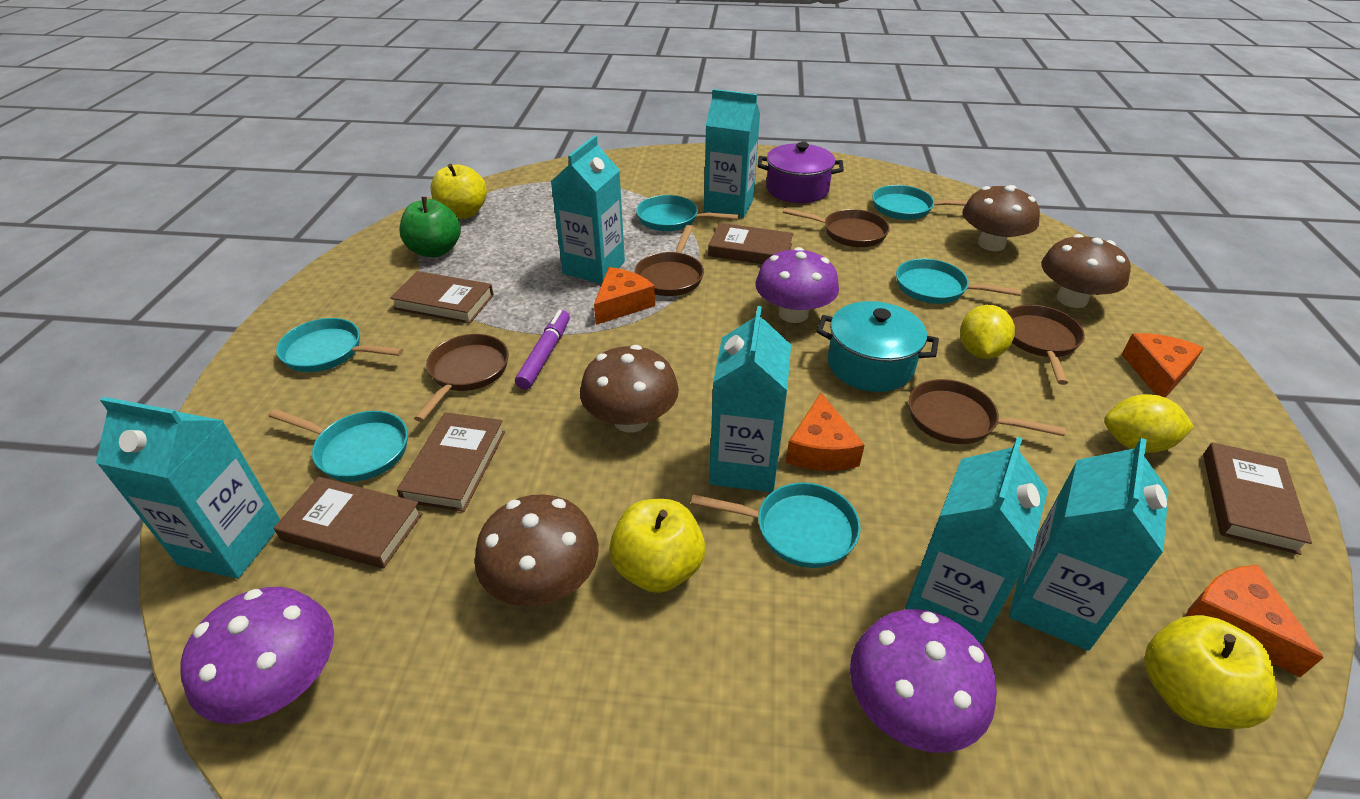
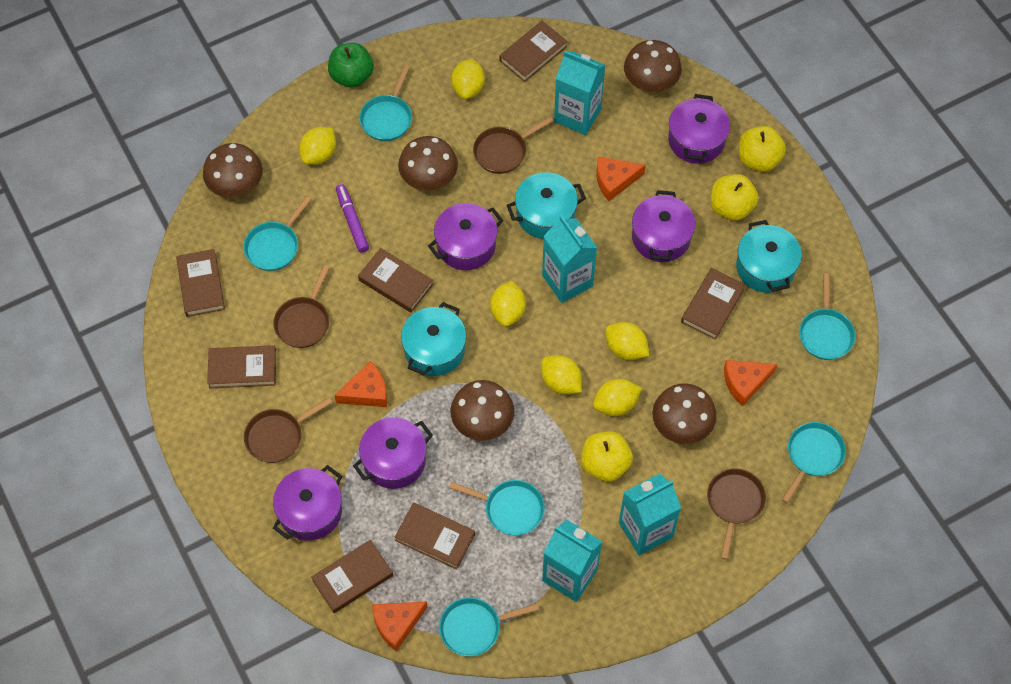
brown book: 5 -> 7
brown mushroom: 4 -> 5
brown pan: 5 -> 4
purple mushroom: 3 -> 0
purple pot: 1 -> 5
turquoise carton: 6 -> 4
turquoise pot: 1 -> 3
yellow lemon: 2 -> 6

